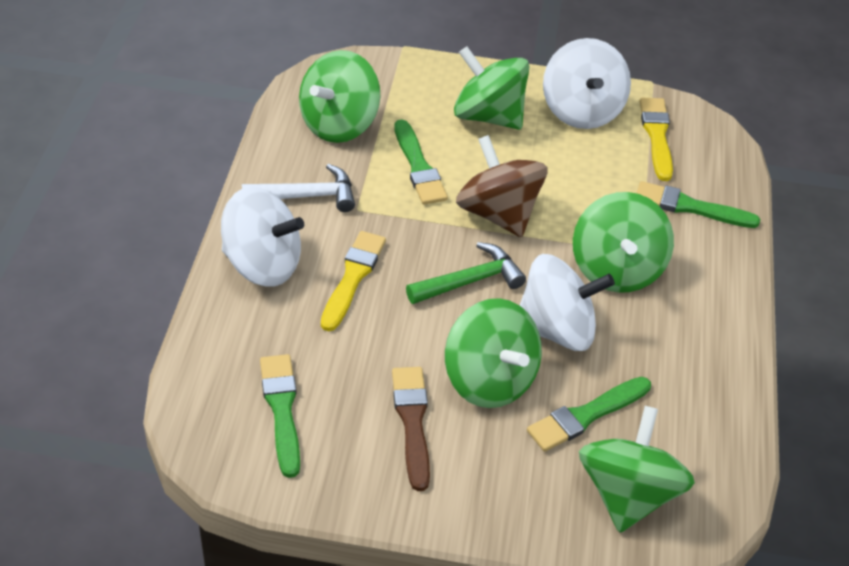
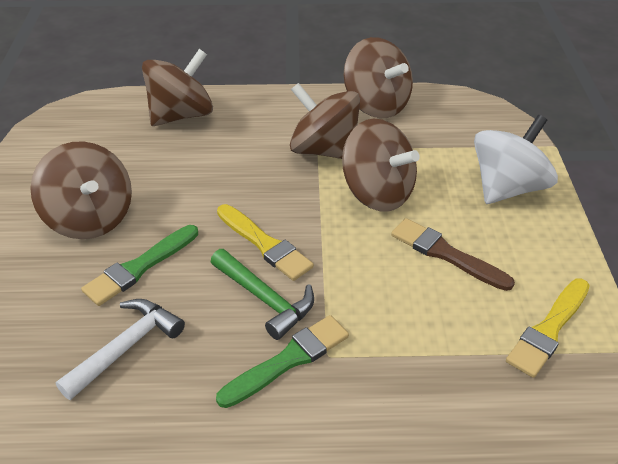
brown spinning top: 1 -> 5
green brush: 4 -> 2
green spinning top: 5 -> 0
white spinning top: 3 -> 1

